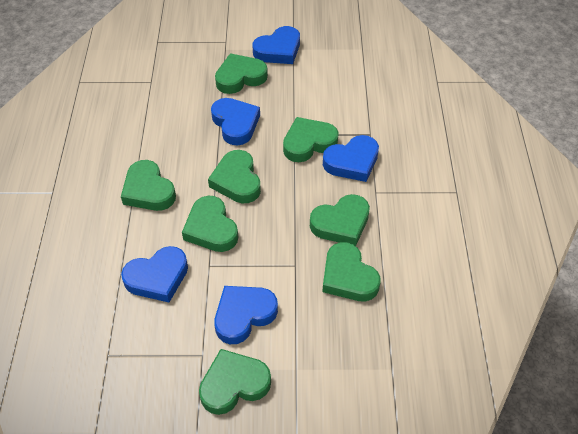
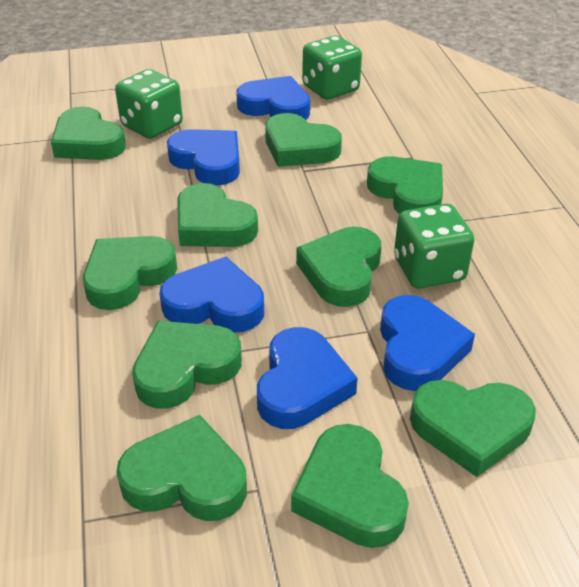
green dice: 0 -> 3
green heart: 8 -> 10

